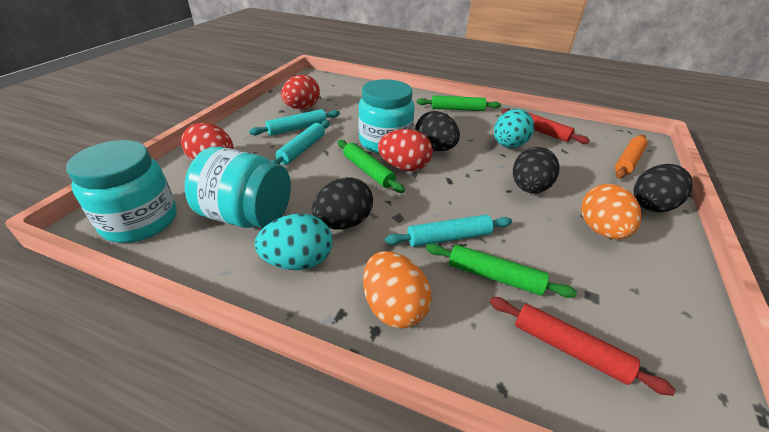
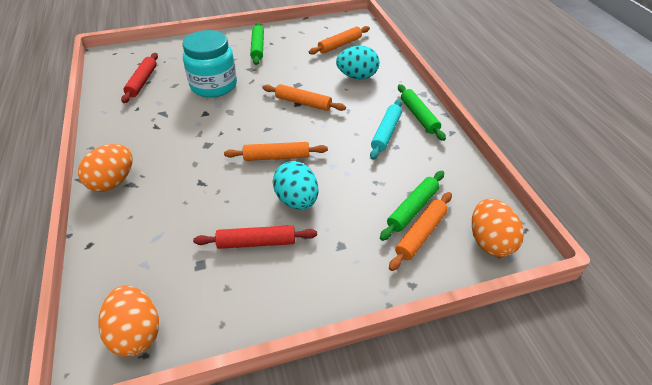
black egg: 4 -> 0
orange egg: 2 -> 3
orange rolling pin: 1 -> 4
red egg: 3 -> 0
turquoise jar: 3 -> 1
turquoise rolling pin: 3 -> 1

